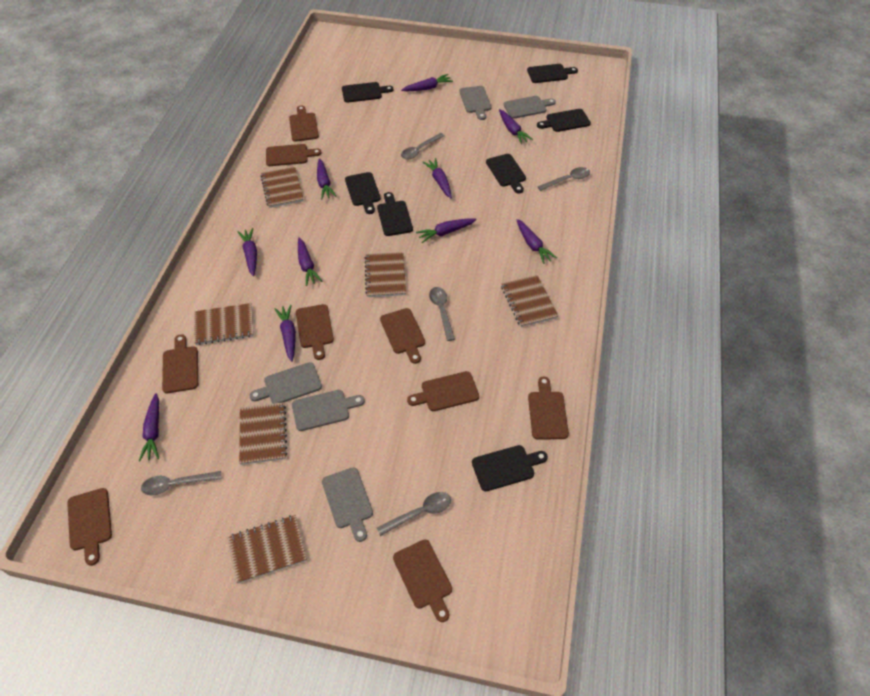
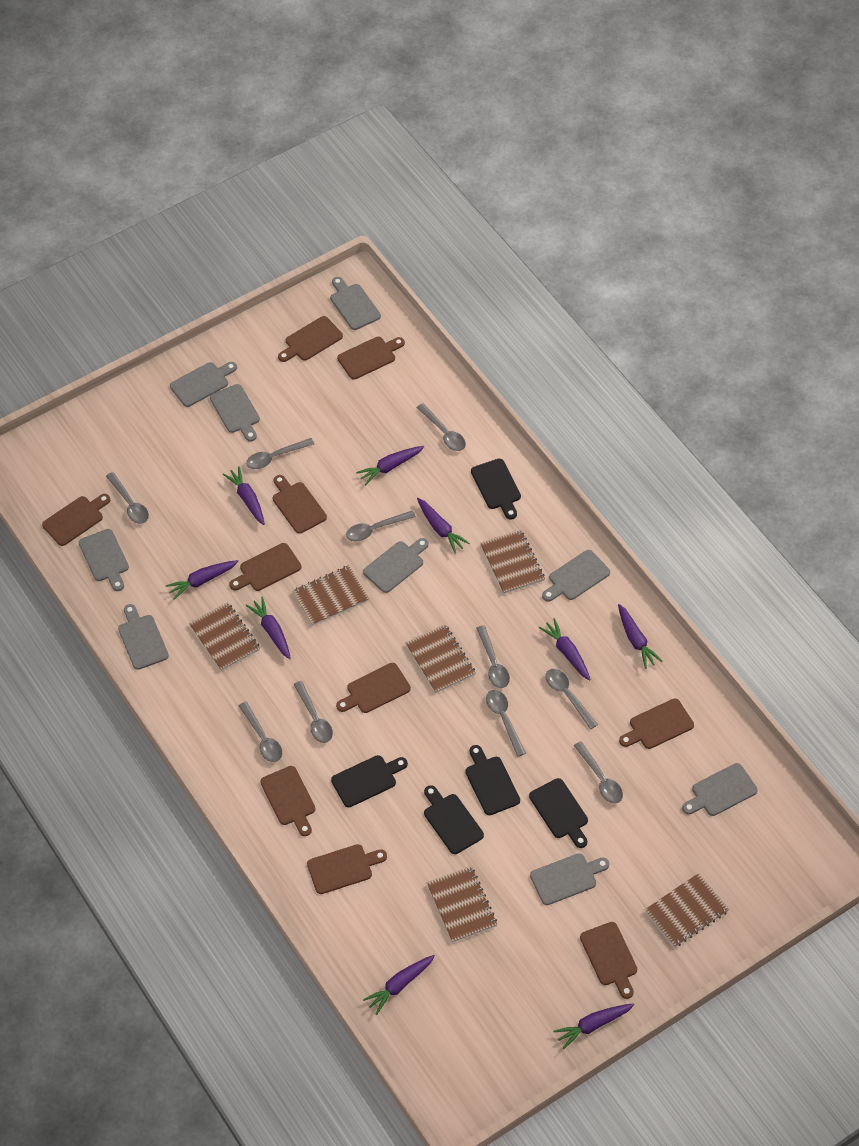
black cutting board: 7 -> 5
brown cutting board: 9 -> 10
grey cutting board: 5 -> 9
grey spoon: 5 -> 10
purple carrot: 10 -> 9

